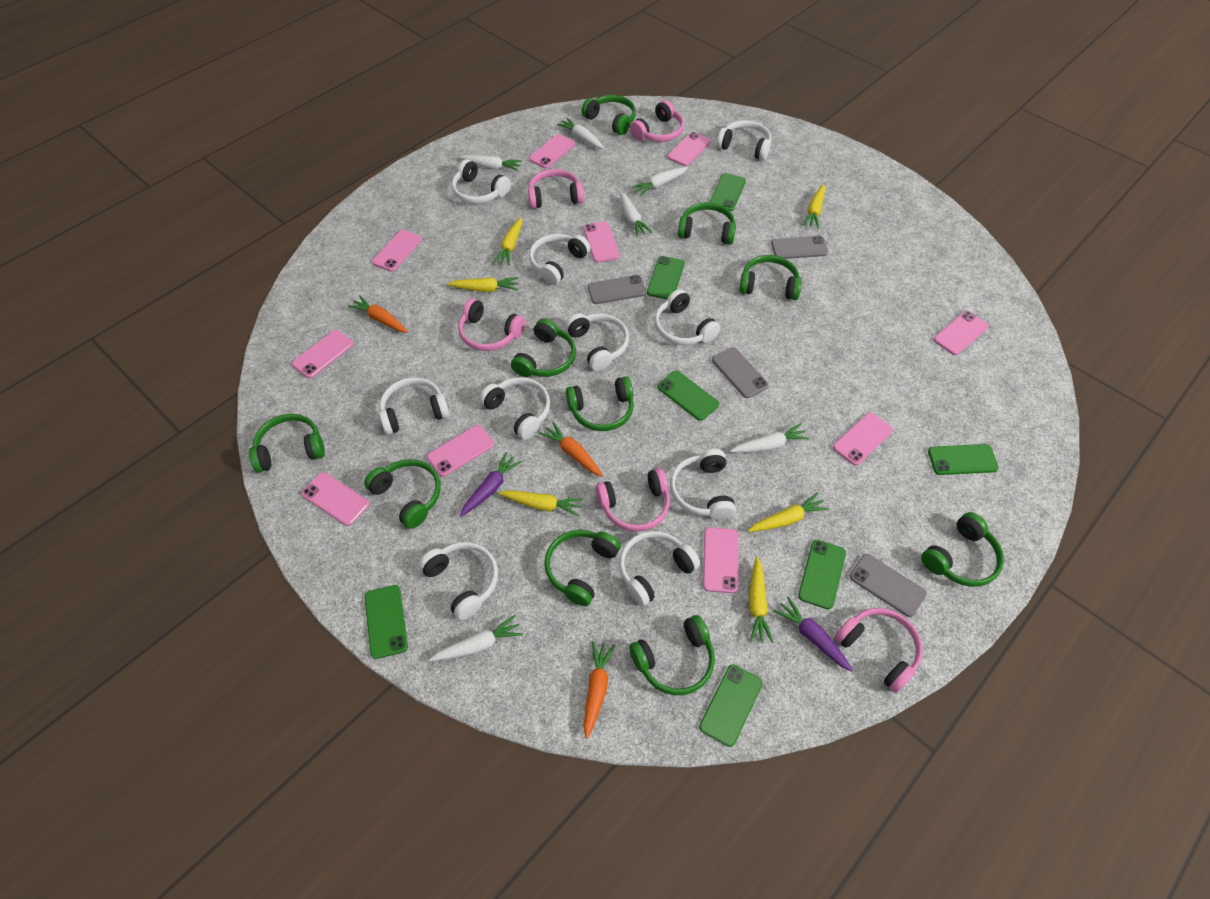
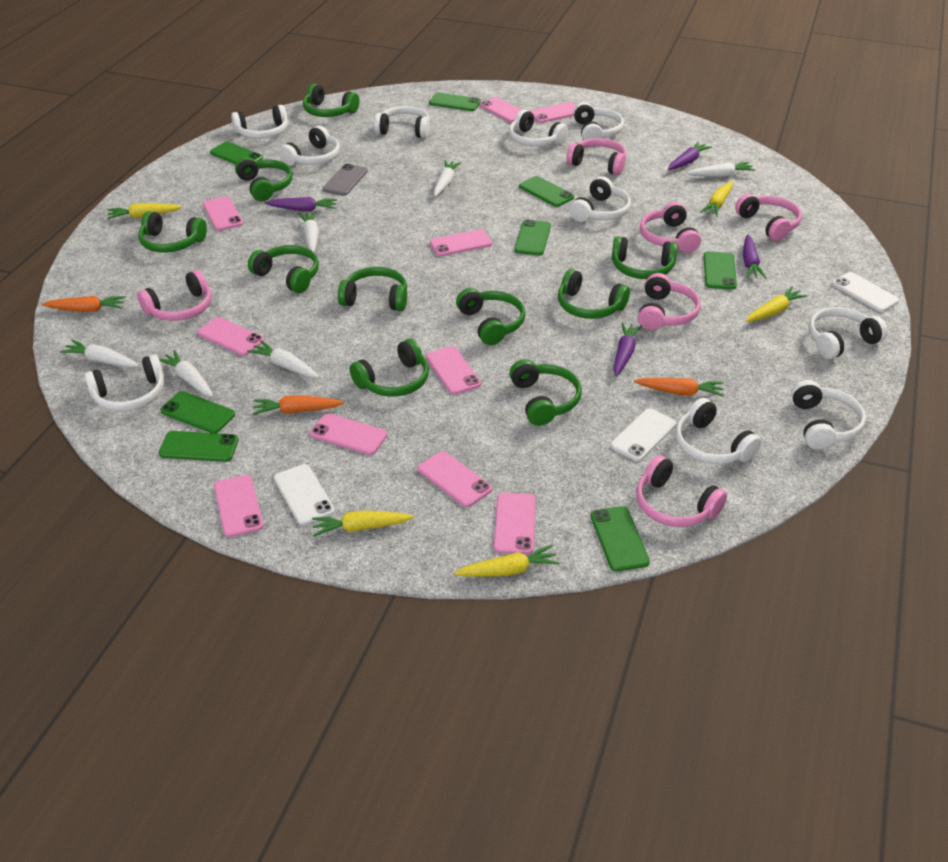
green phone: 7 -> 8
grey phone: 4 -> 1
pink headphones: 5 -> 6
purple carrot: 2 -> 4
white phone: 0 -> 3
yellow carrot: 6 -> 5

